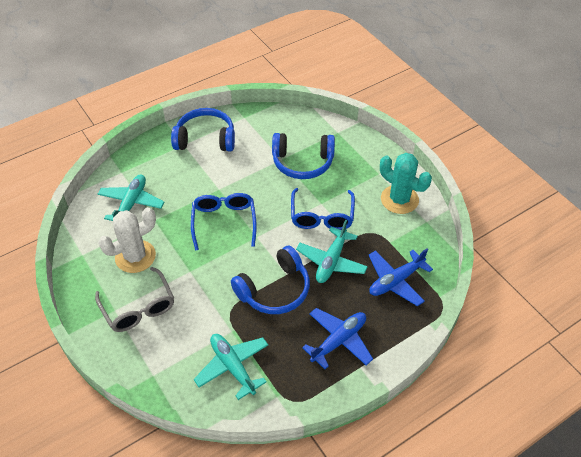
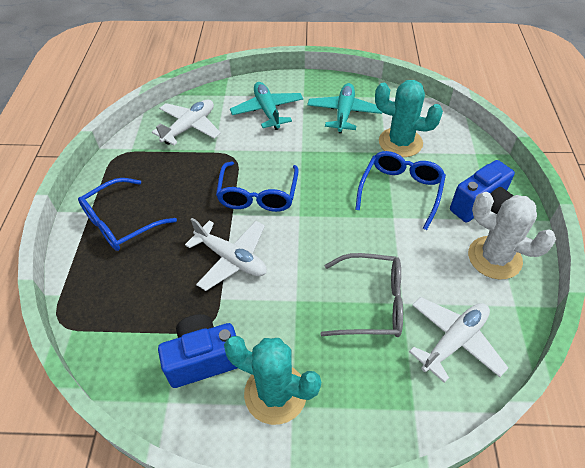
blue camera: 0 -> 2
blue glasses: 2 -> 3
blue headphones: 3 -> 0
blue plane: 2 -> 0
turquoise cactus: 1 -> 2
turquoise plane: 3 -> 2
white plane: 0 -> 3

